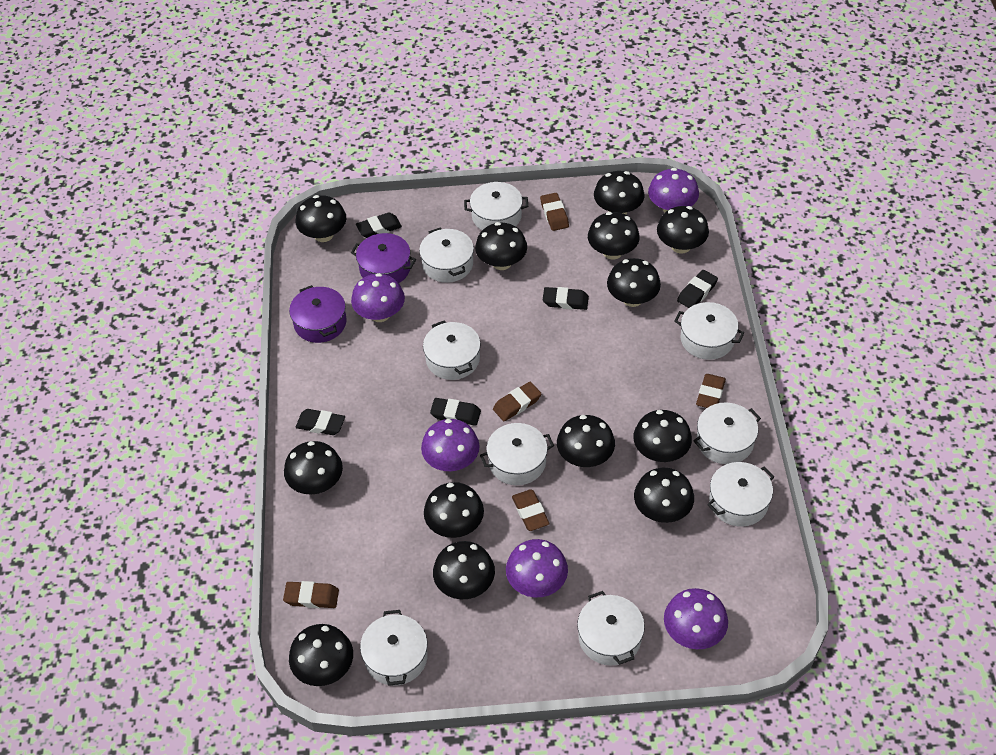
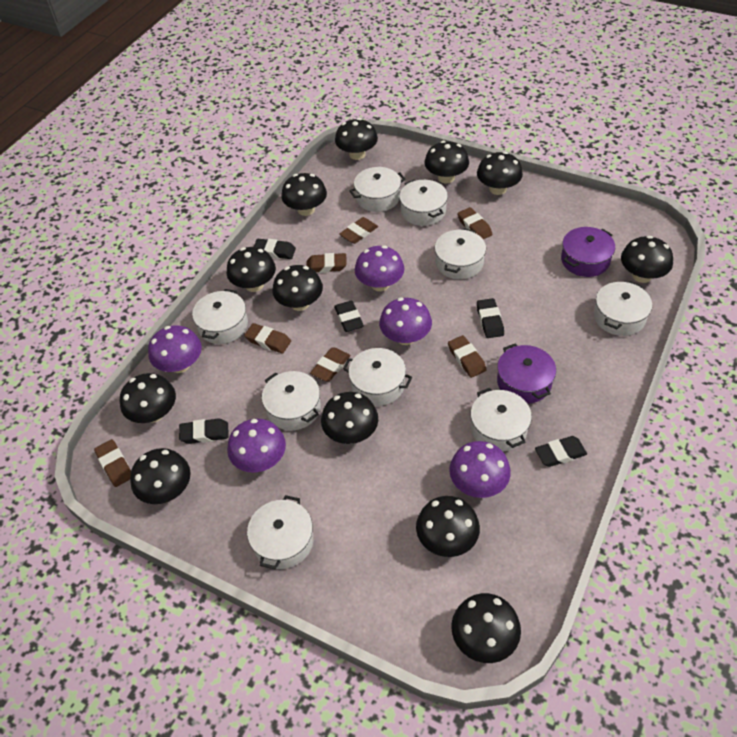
black mushroom: 13 -> 12
brown eraser: 5 -> 7

